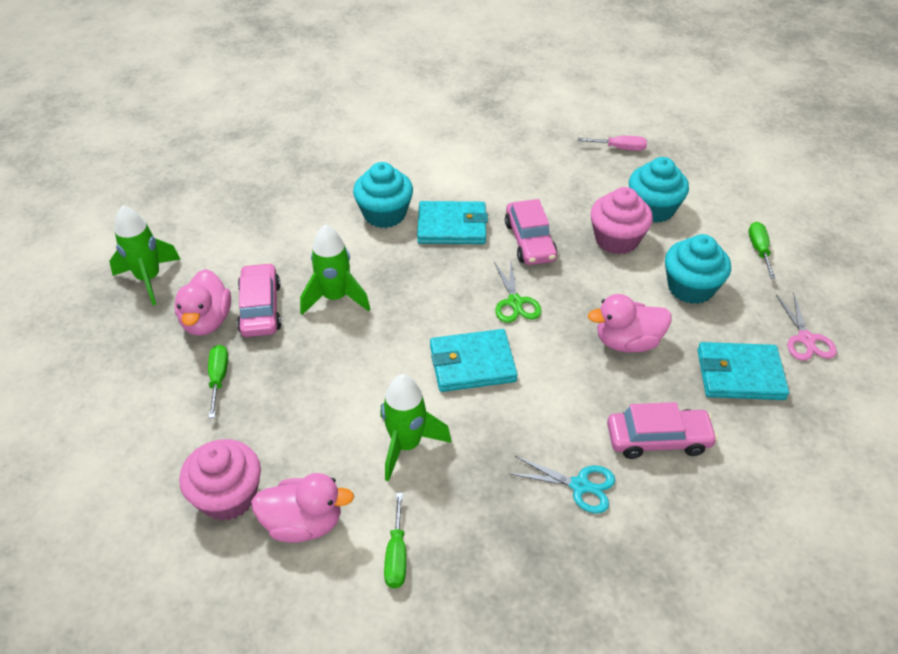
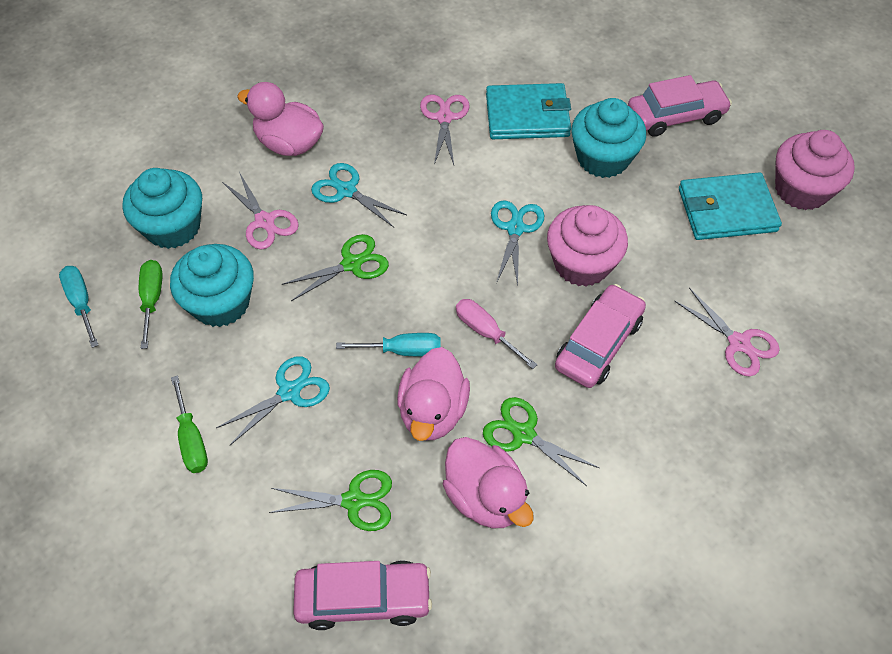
green rocket: 3 -> 0
green scissors: 1 -> 3
green screwdriver: 3 -> 2
pink scissors: 1 -> 3
turquoise scissors: 1 -> 3
turquoise screwdriver: 0 -> 2
turquoise wallet: 3 -> 2

